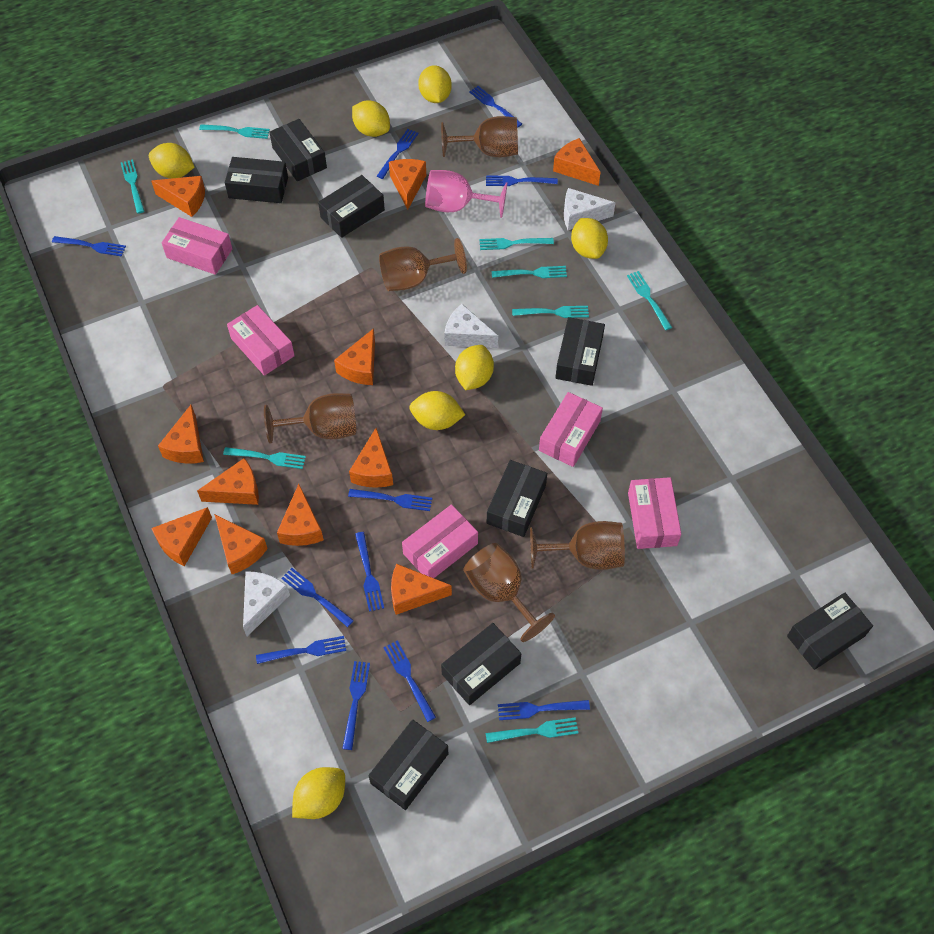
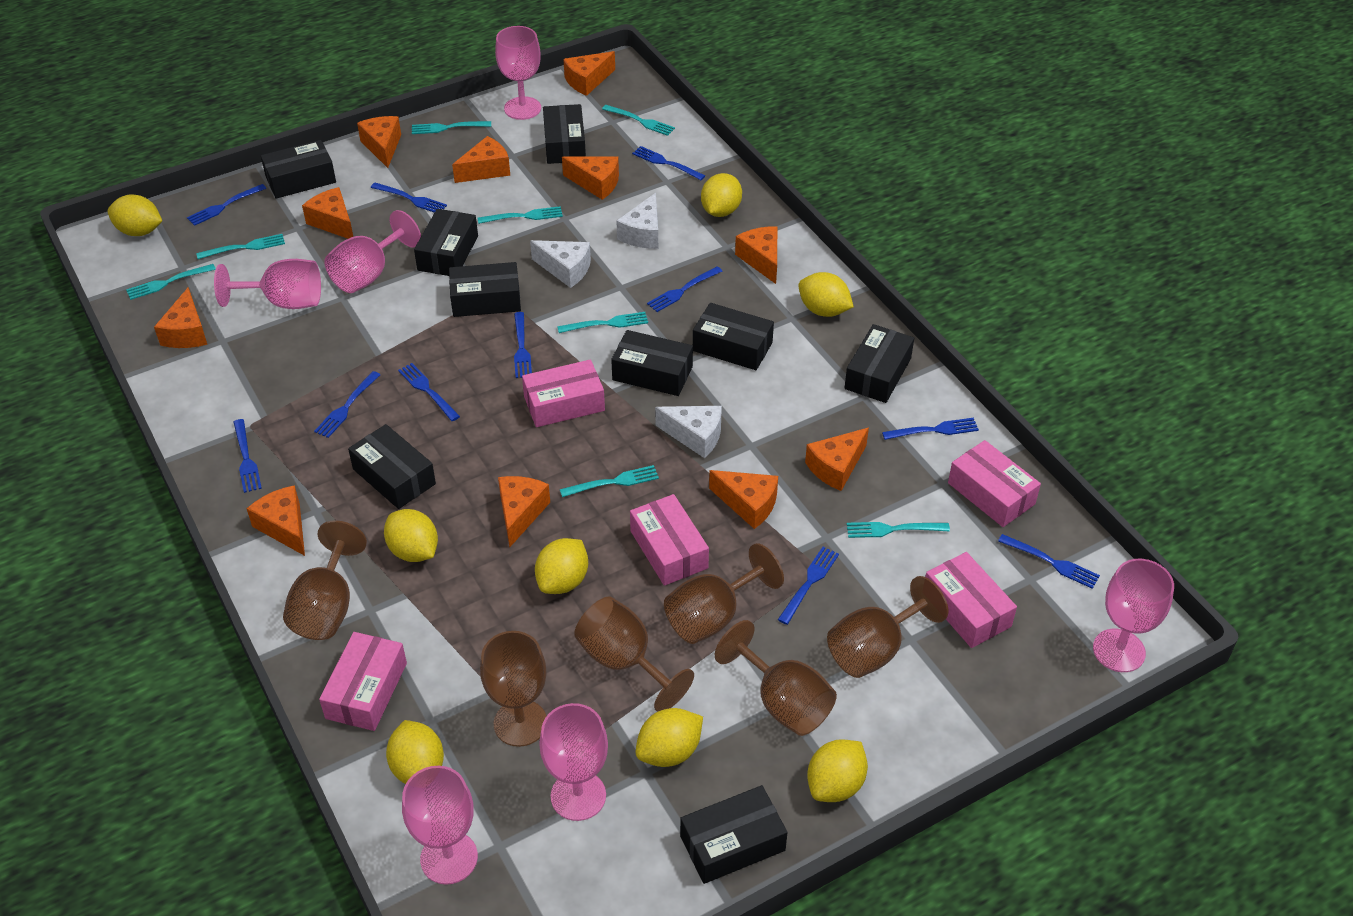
black box: 8 -> 9
brown goblet: 5 -> 6
pink goblet: 1 -> 6
yellow lemon: 7 -> 8

